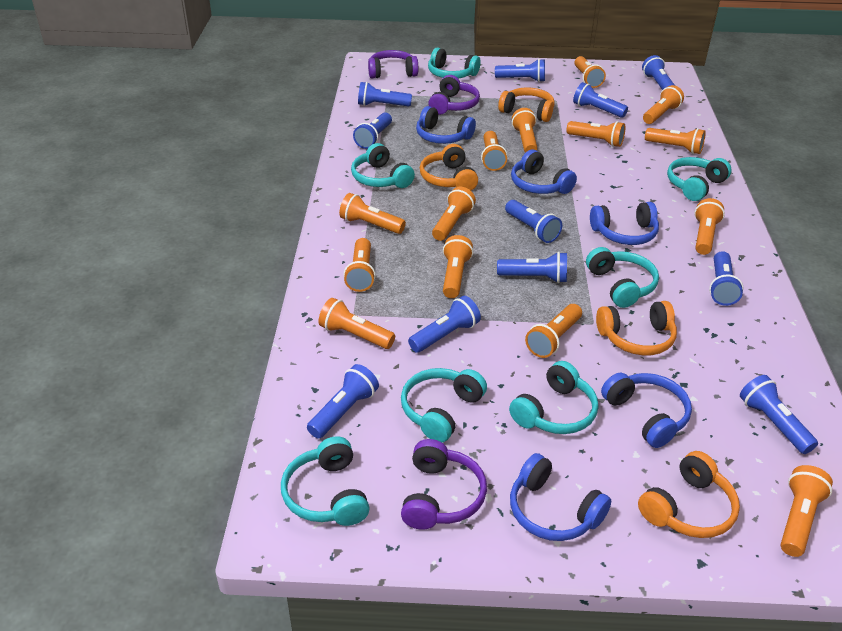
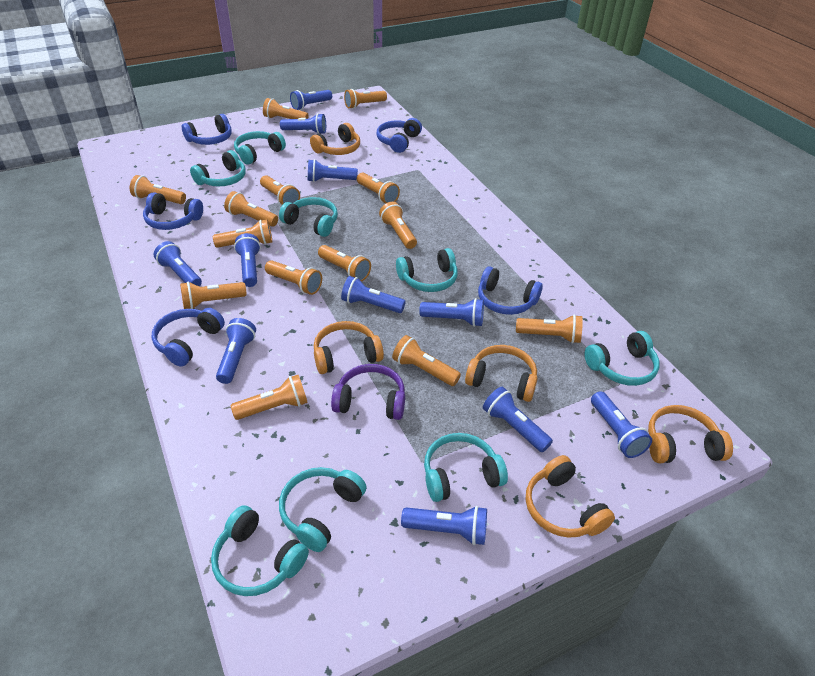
orange headphones: 4 -> 5
purple headphones: 3 -> 1
turquoise headphones: 7 -> 8

